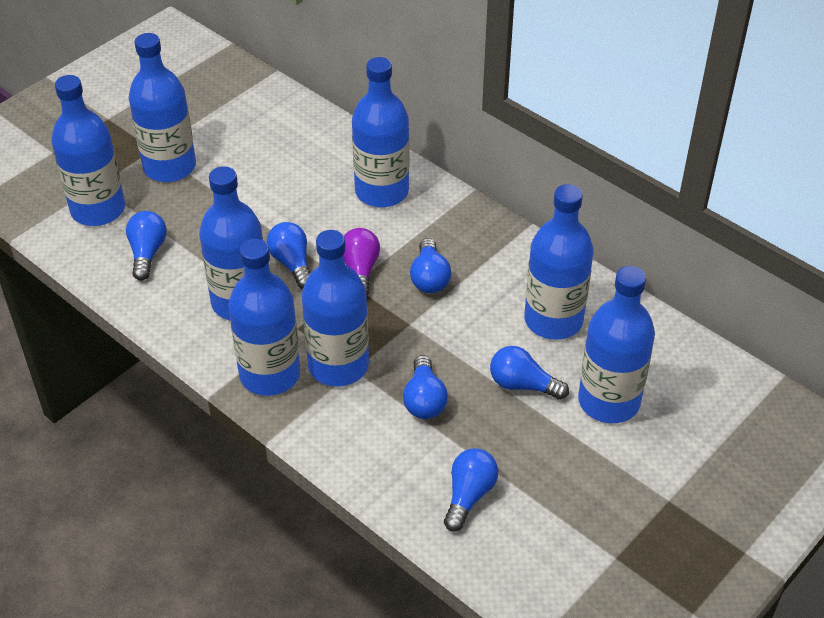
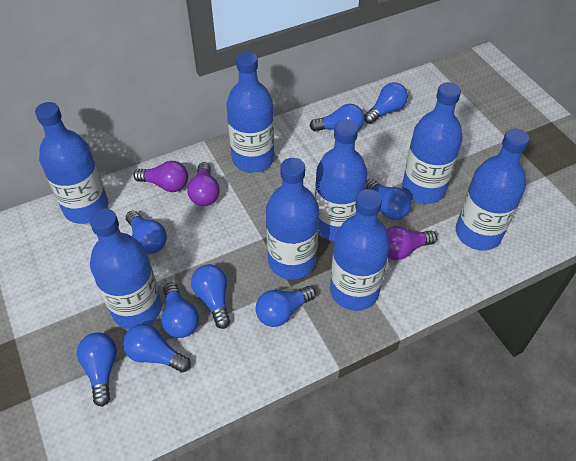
blue light bulb: 6 -> 9
purple light bulb: 1 -> 3

